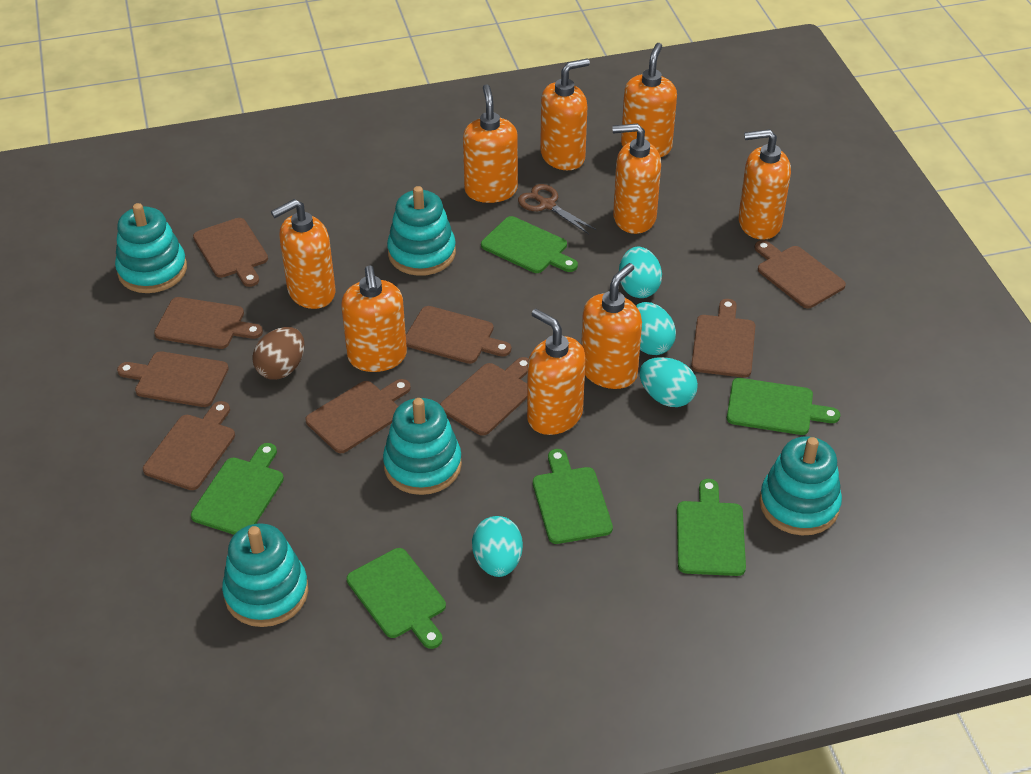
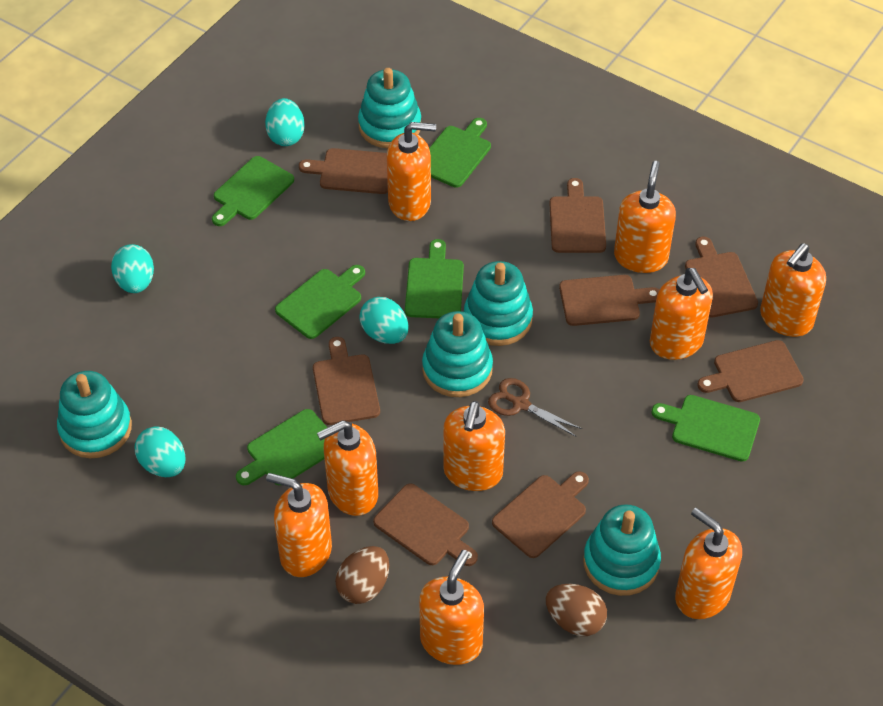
brown cutting board: 9 -> 8
brown egg: 1 -> 2

